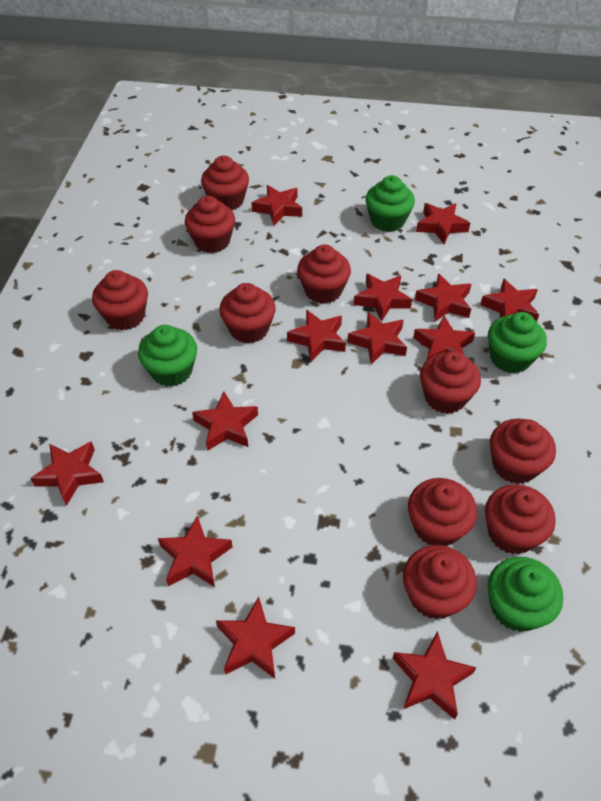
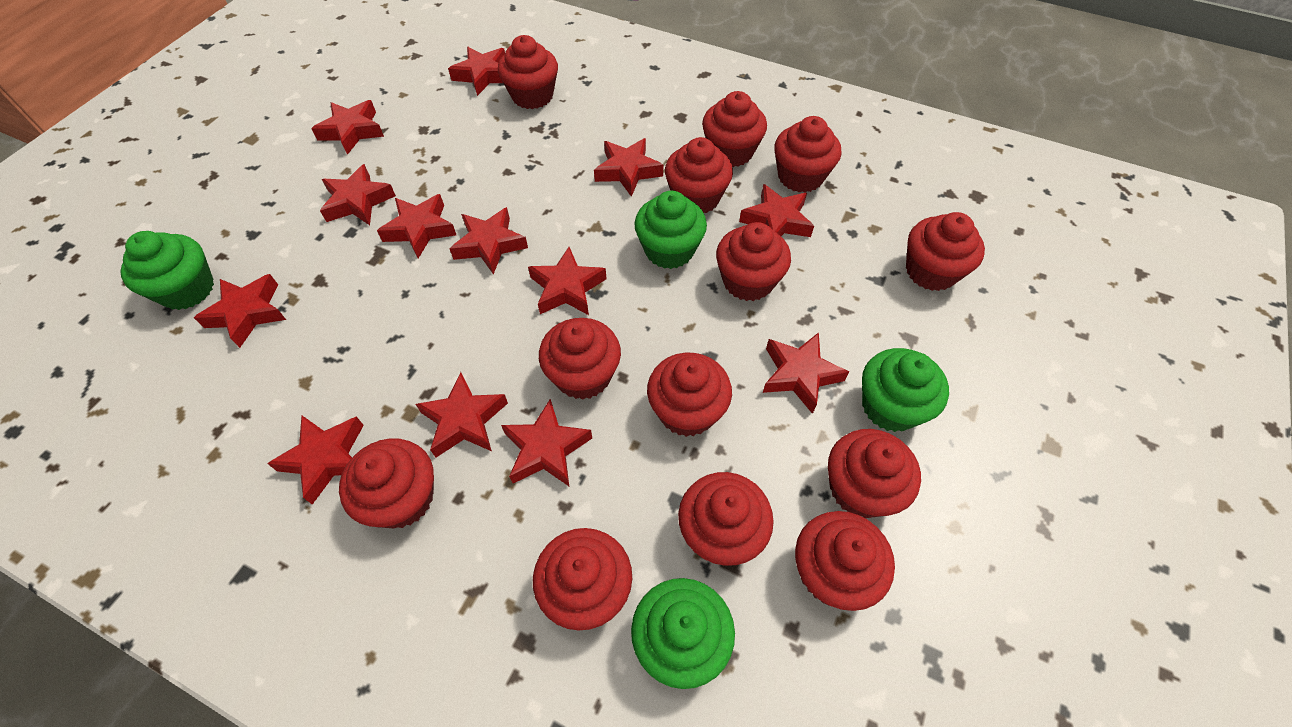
red cupcake: 10 -> 13

